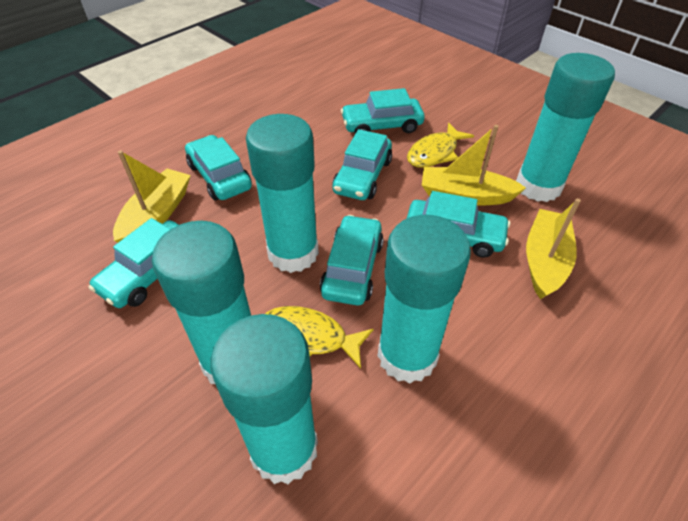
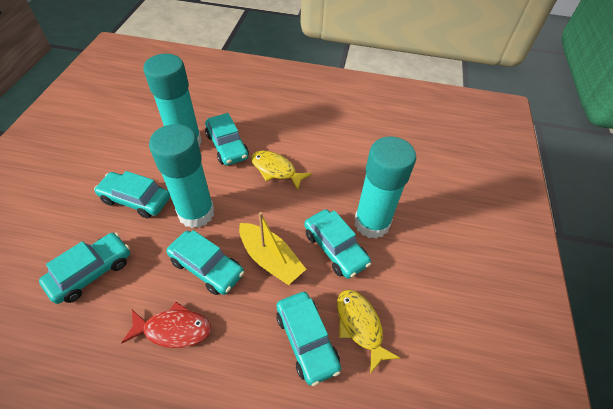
red fish: 0 -> 1
turquoise glue stick: 5 -> 3
yellow boat: 3 -> 1

